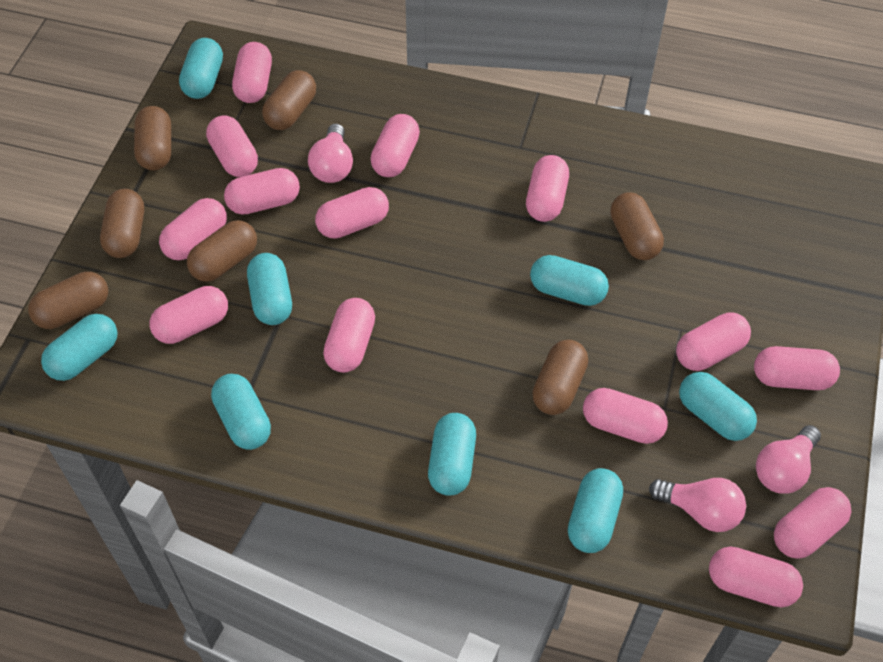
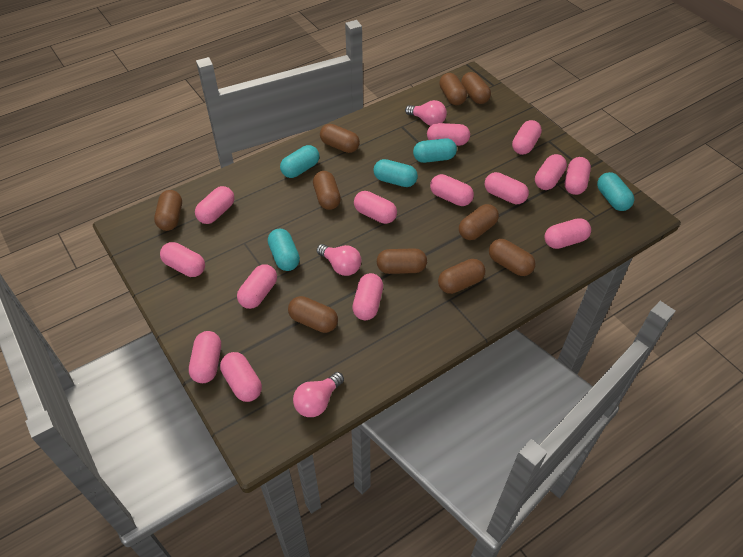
brown capsule: 7 -> 10
turquoise capsule: 8 -> 5

